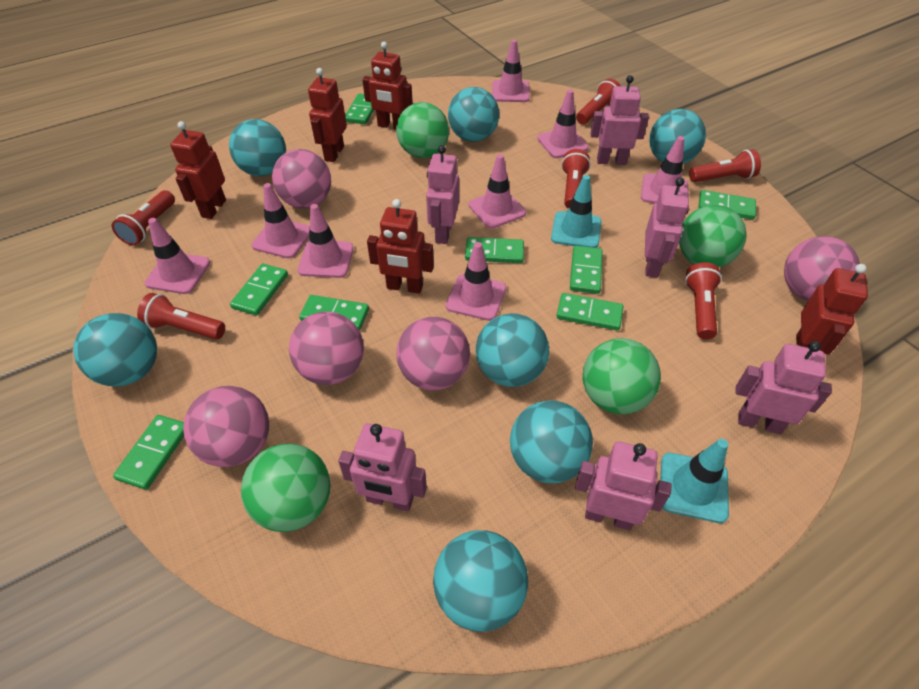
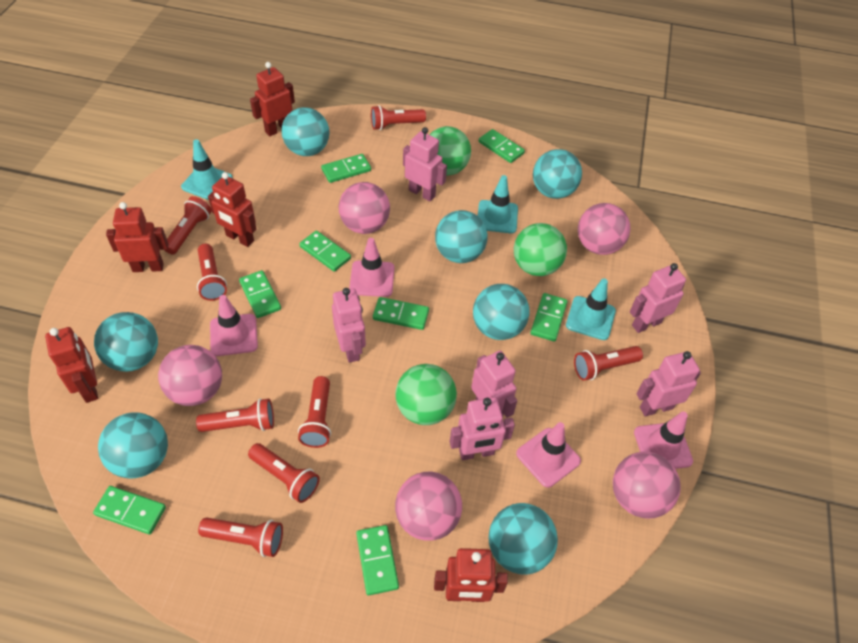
green ball: 4 -> 3
pink traffic cone: 8 -> 4
red flashlight: 6 -> 8
turquoise traffic cone: 2 -> 3

